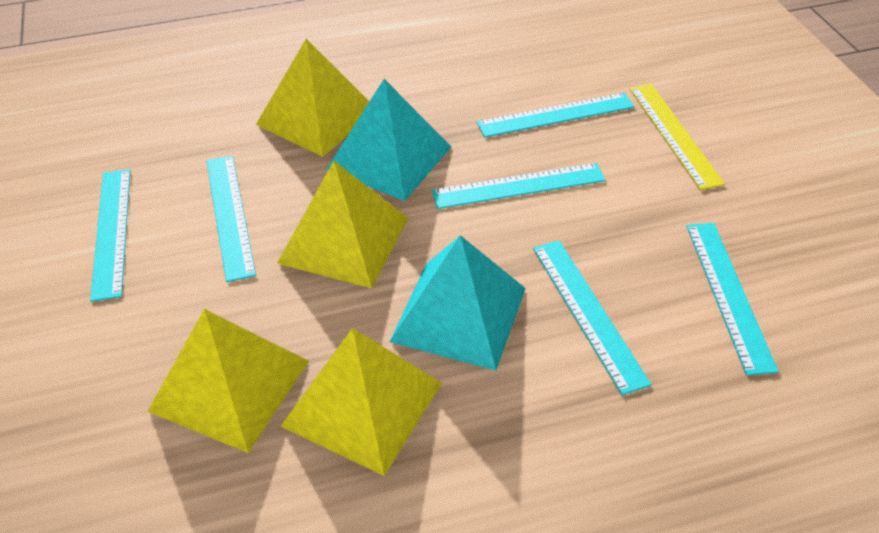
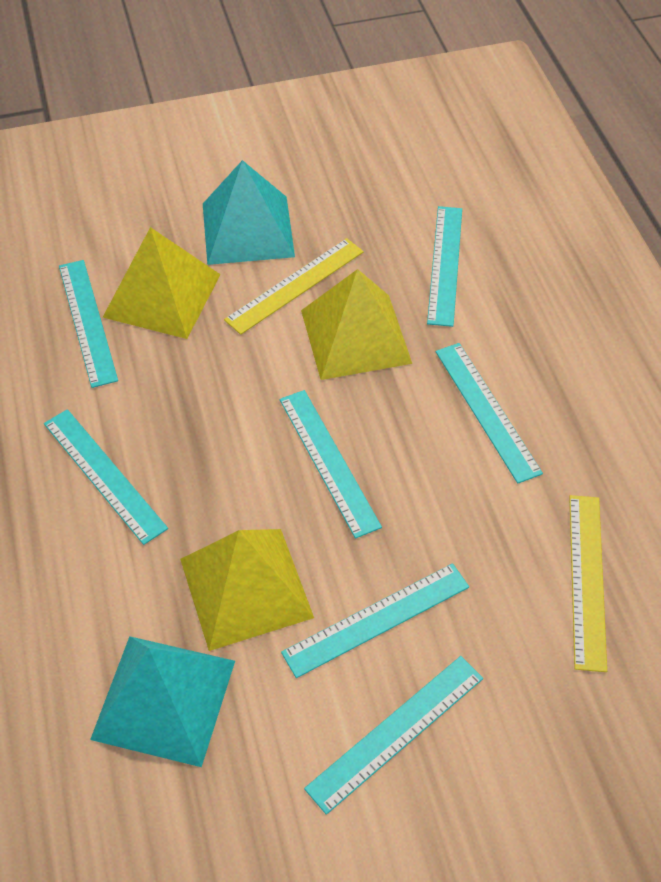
turquoise ruler: 6 -> 7
yellow pyramid: 4 -> 3
yellow ruler: 1 -> 2

